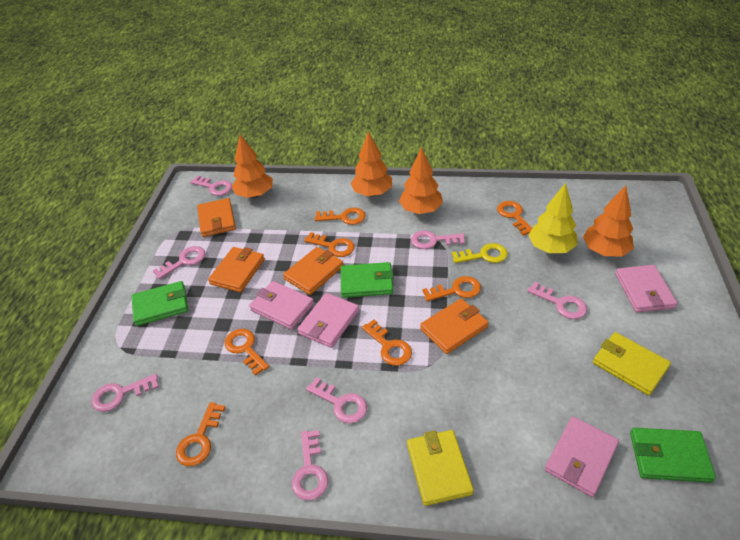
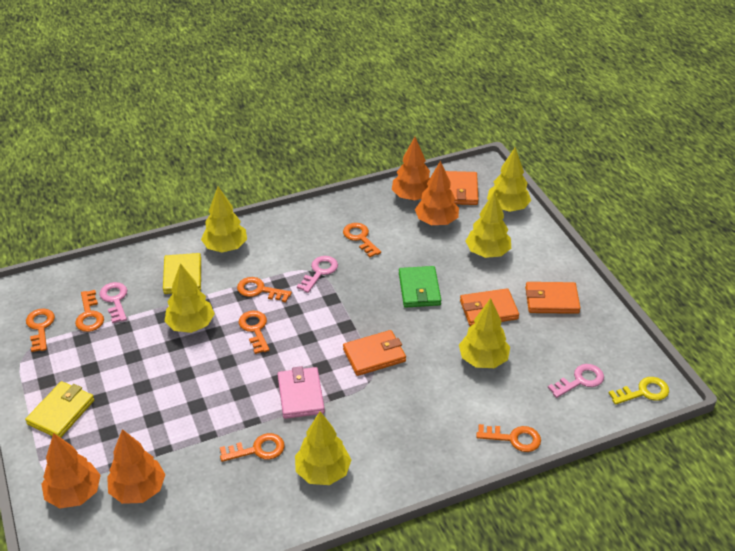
green wallet: 3 -> 1
pink key: 7 -> 3
pink wallet: 4 -> 1
yellow tree: 1 -> 6

